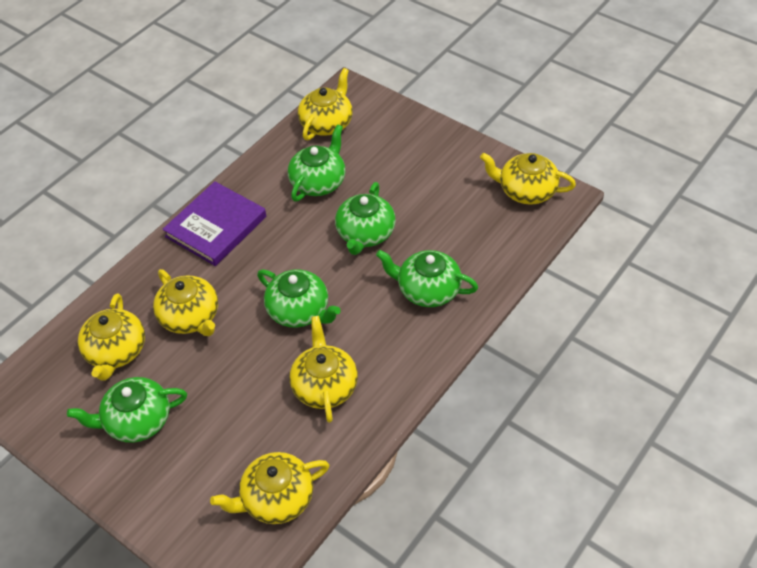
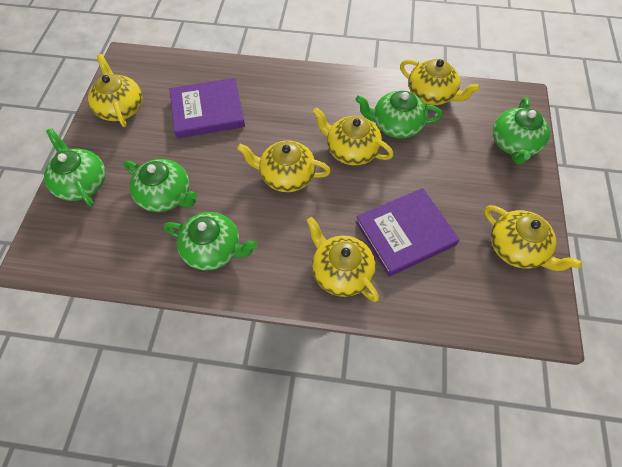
purple book: 1 -> 2

